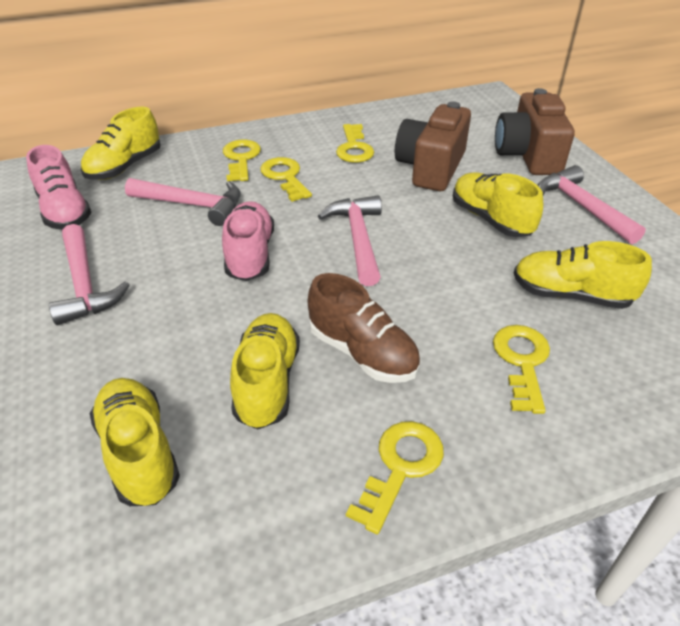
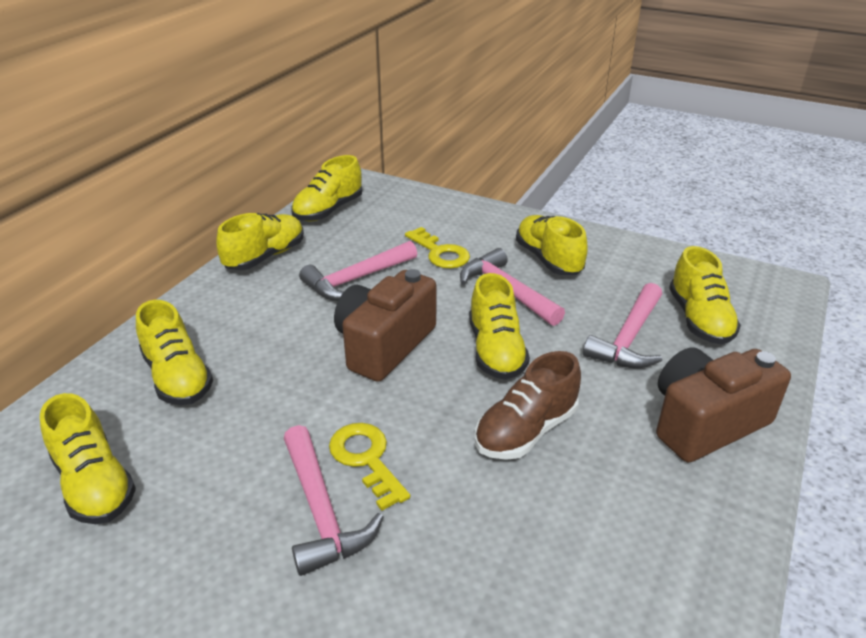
pink shoe: 2 -> 0
yellow key: 5 -> 2
yellow shoe: 5 -> 7

